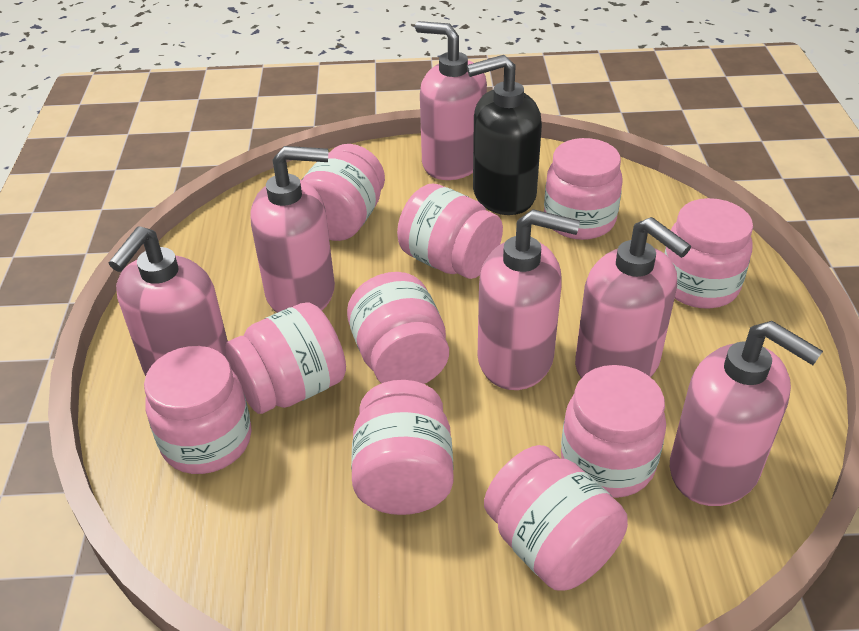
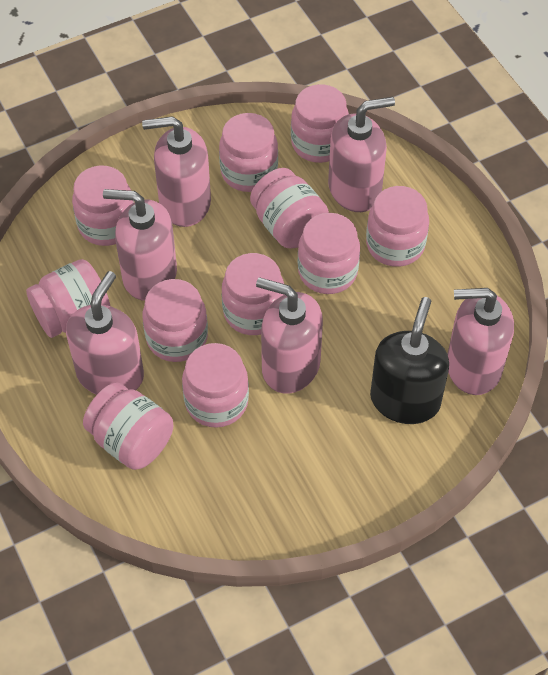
pink jar: 10 -> 11

